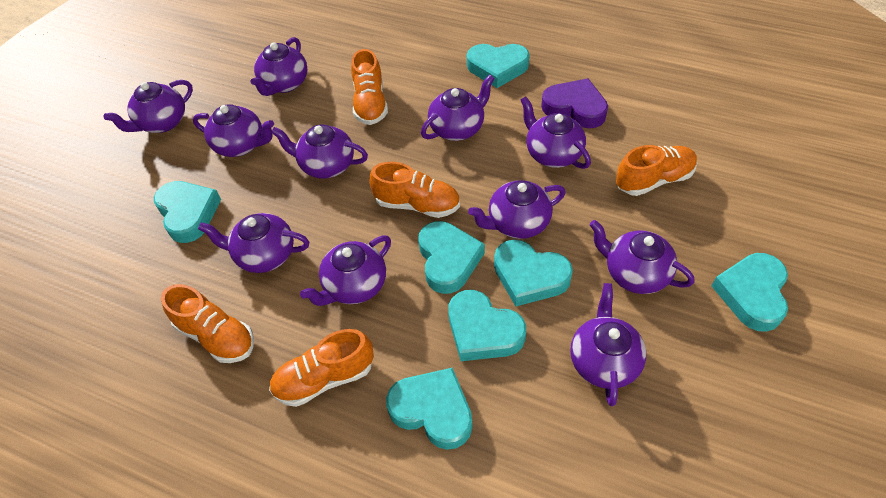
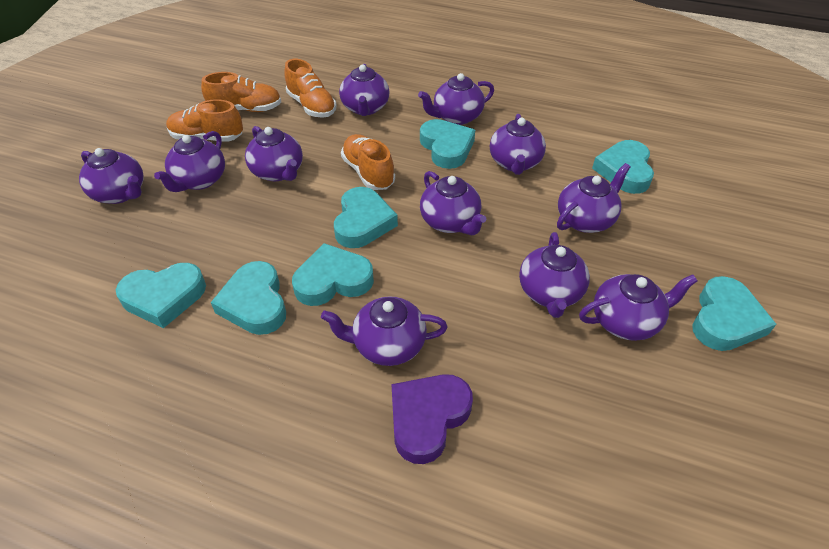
orange shoe: 5 -> 4

